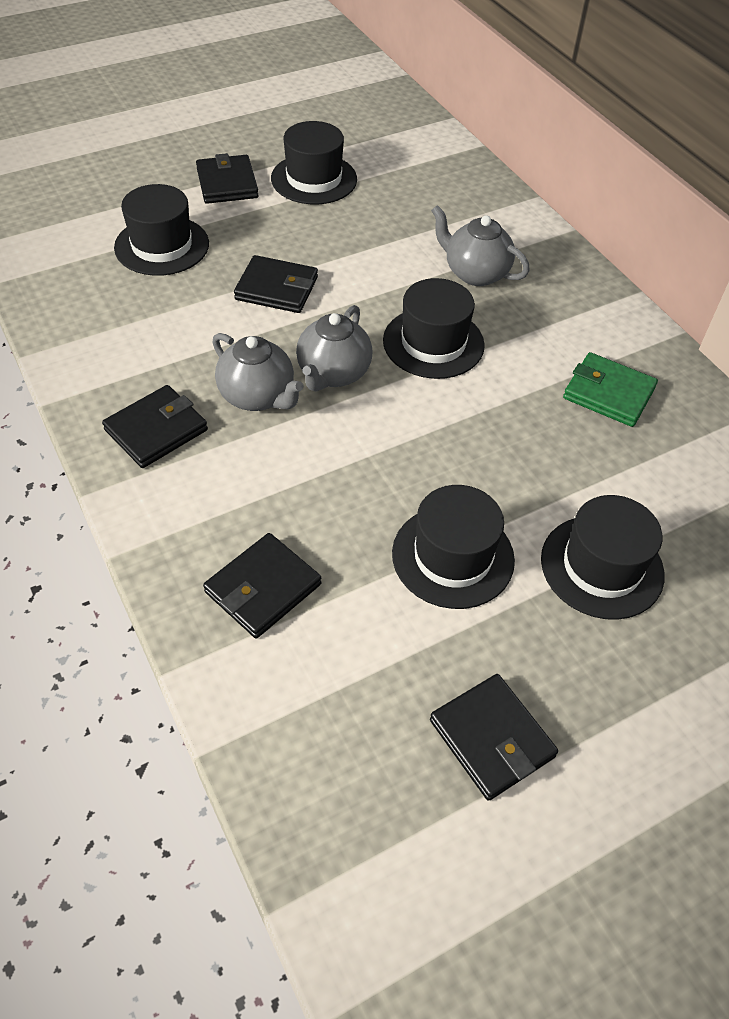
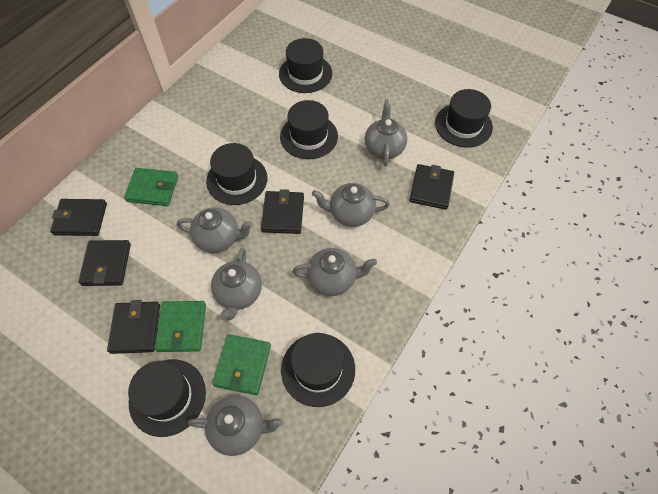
black hat: 5 -> 6
green wallet: 1 -> 3
grey teapot: 3 -> 6

